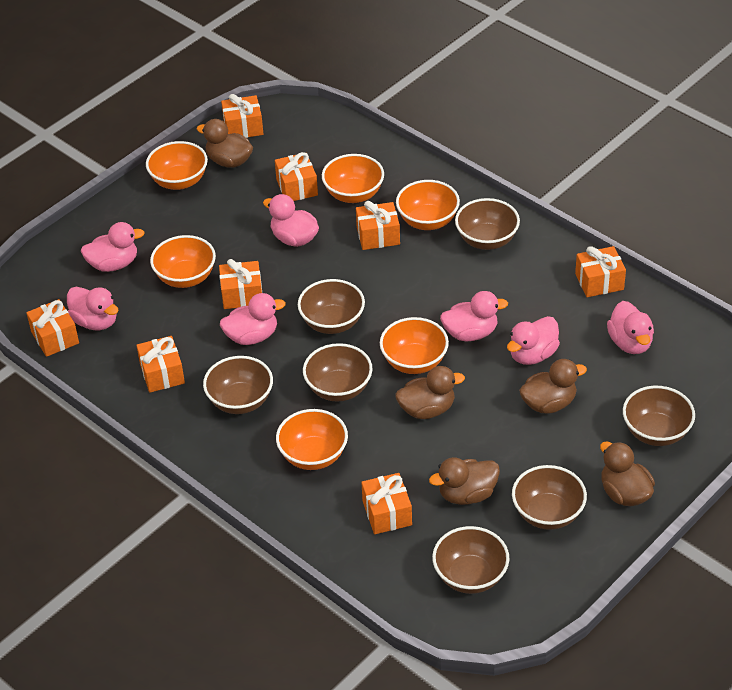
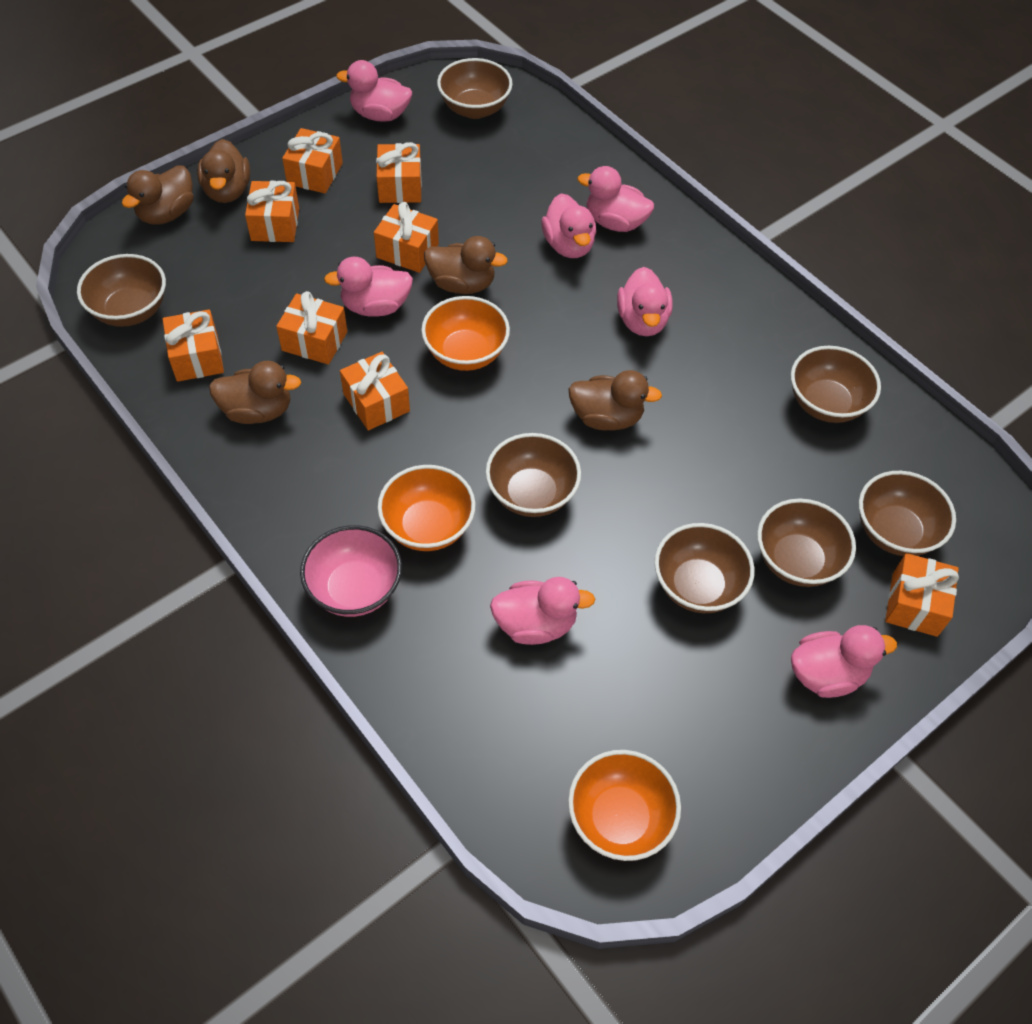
orange bowl: 6 -> 3
pink bowl: 0 -> 1

